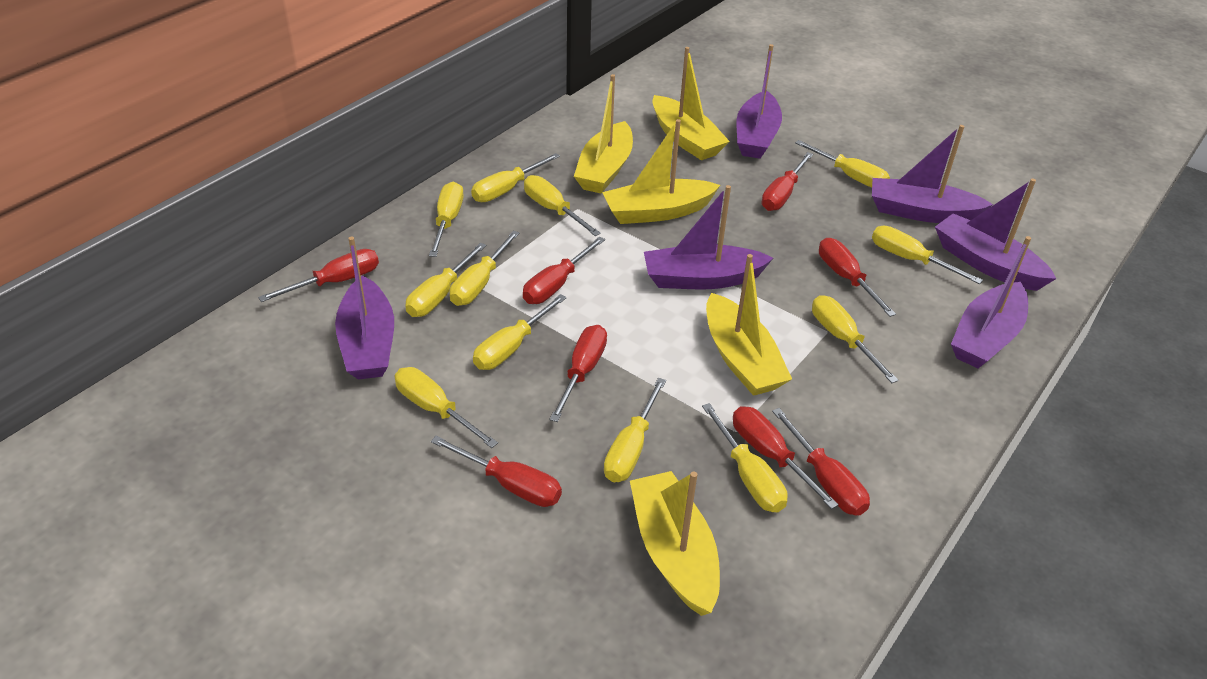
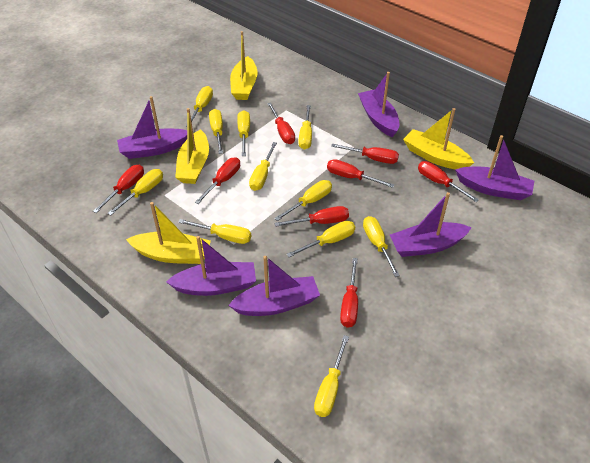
yellow boat: 5 -> 4
yellow screwdriver: 12 -> 11

